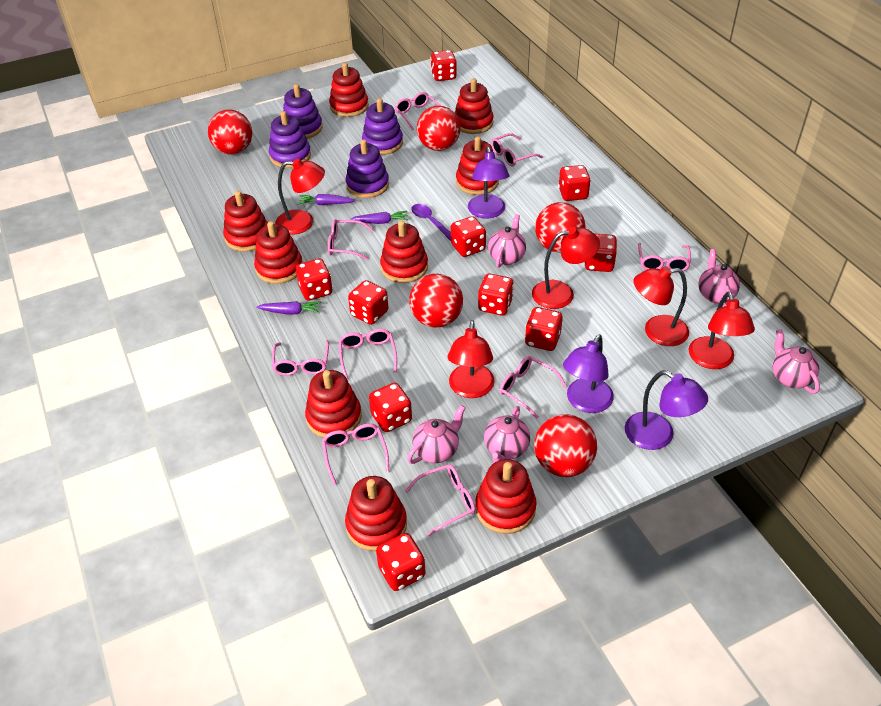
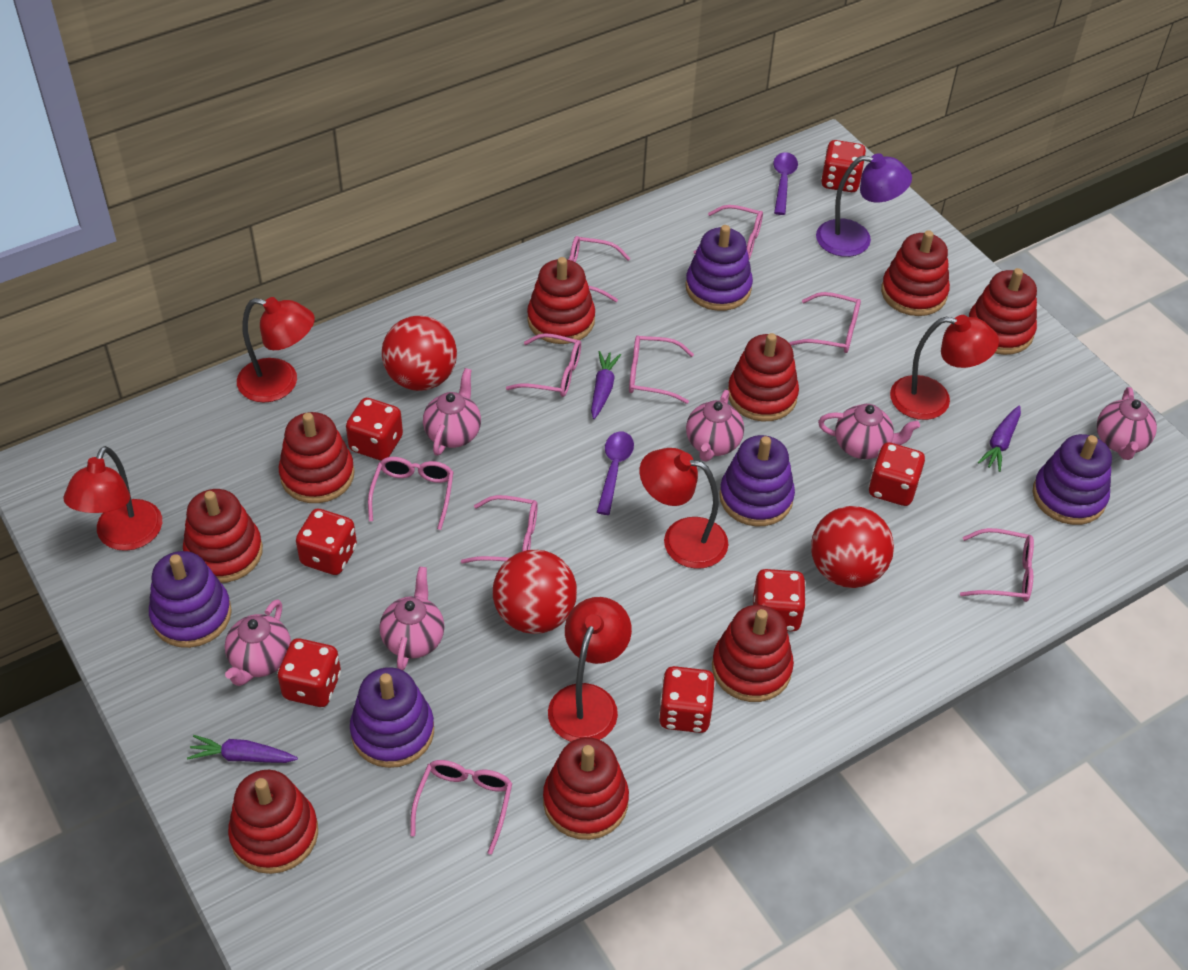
pink teapot: 5 -> 6
purple lamp: 3 -> 1
purple spoon: 1 -> 2
purple stacking toy: 4 -> 5
red ball: 5 -> 3
red dice: 10 -> 7

